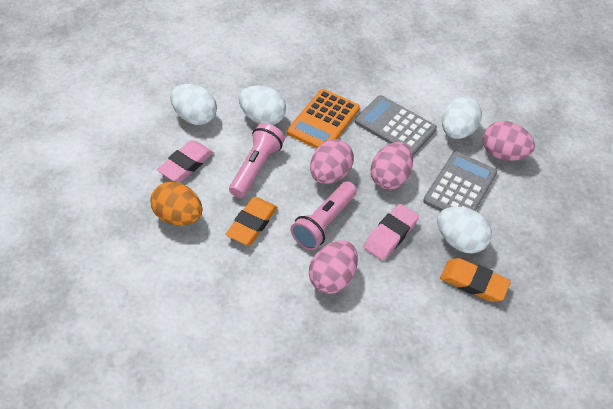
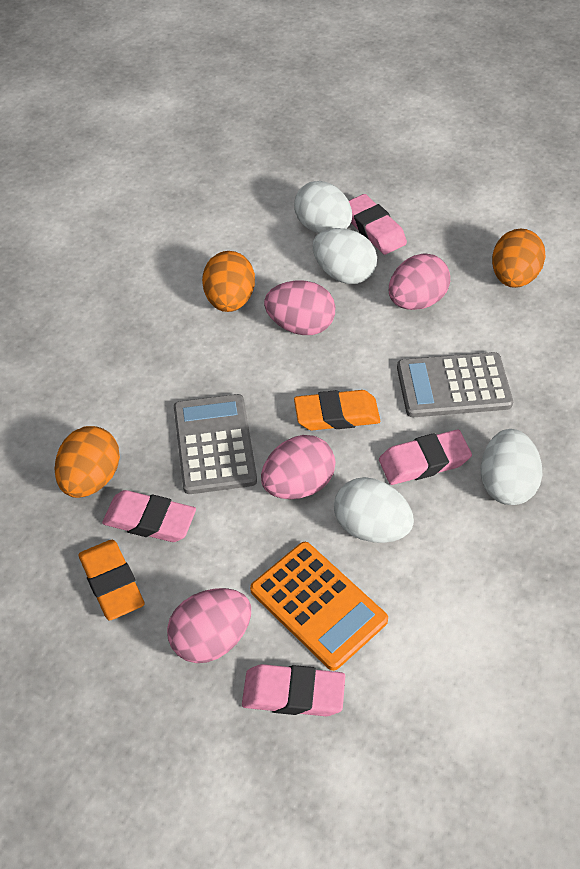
orange egg: 1 -> 3
pink eraser: 2 -> 4
pink flashlight: 2 -> 0

